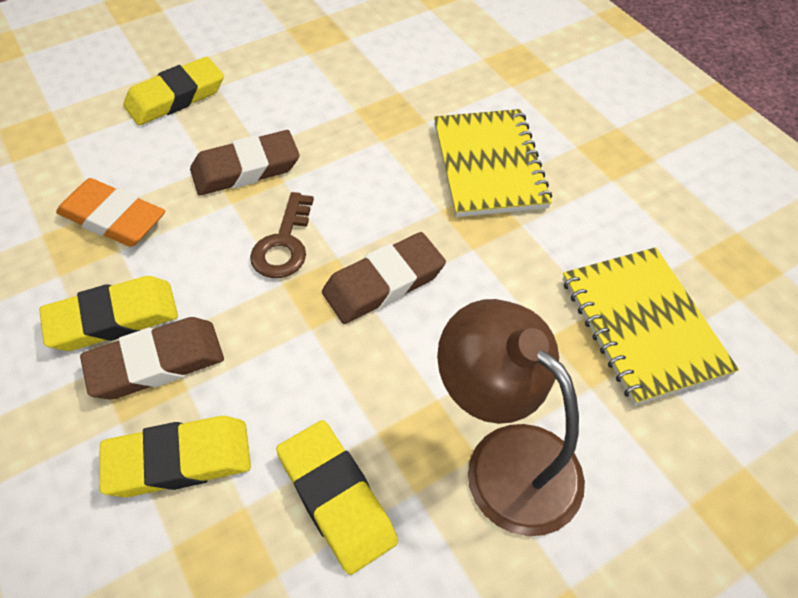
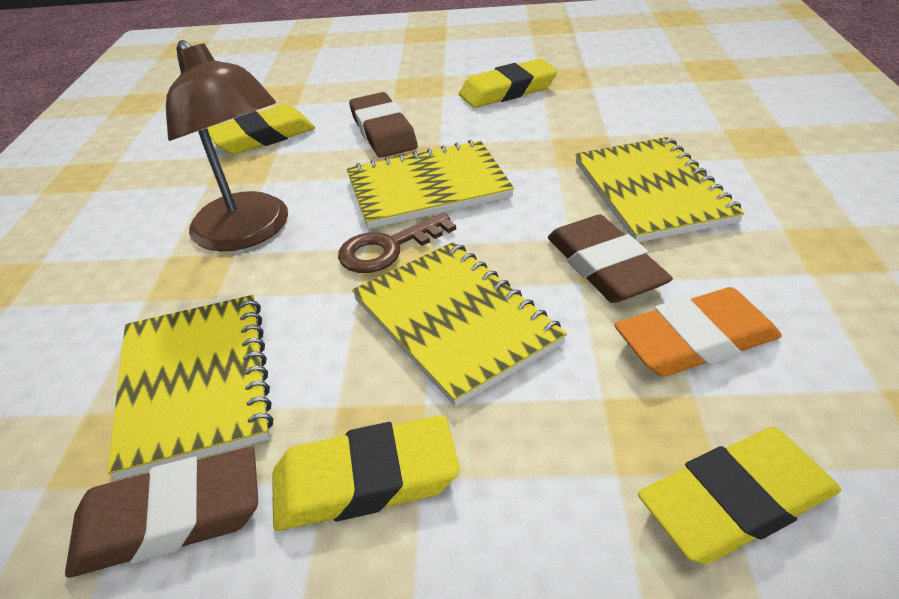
yellow notebook: 2 -> 4

